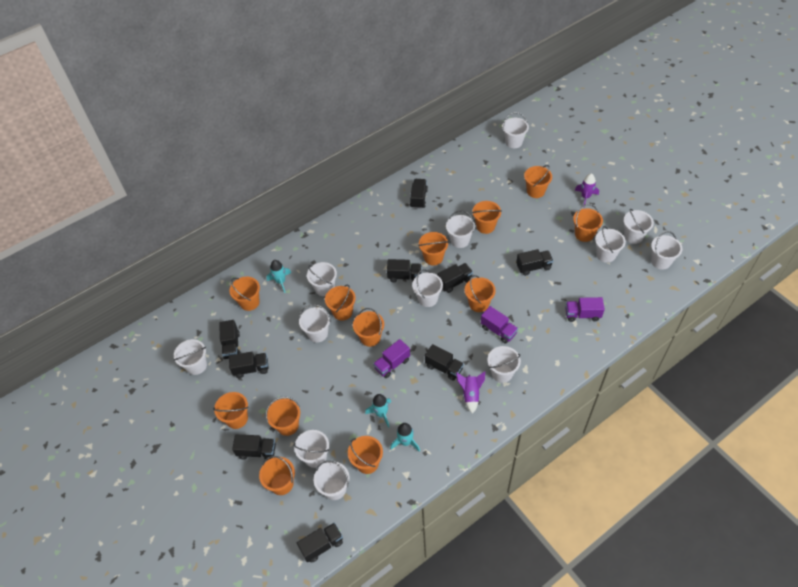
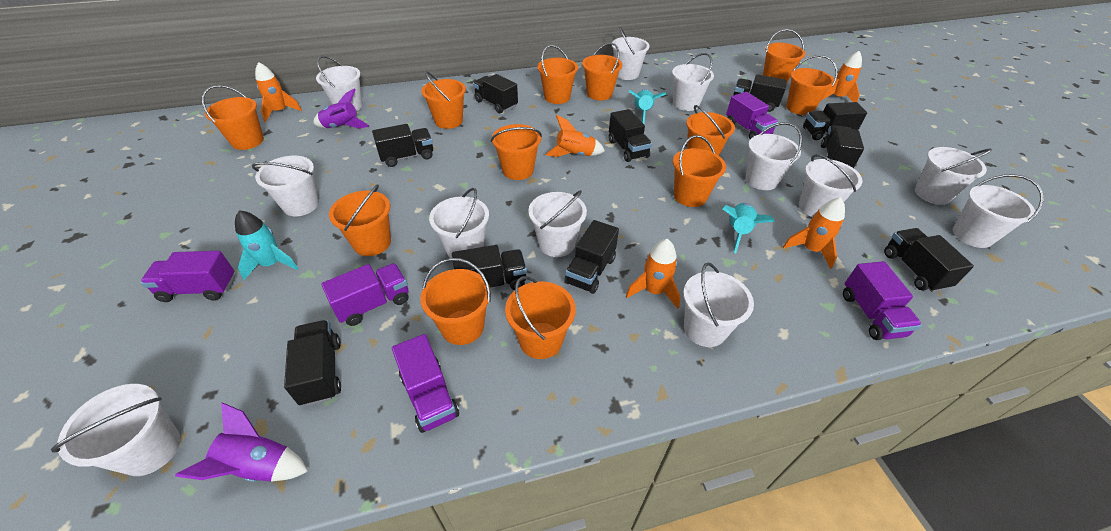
black truck: 9 -> 10
orange rocket: 0 -> 5
purple truck: 3 -> 5

